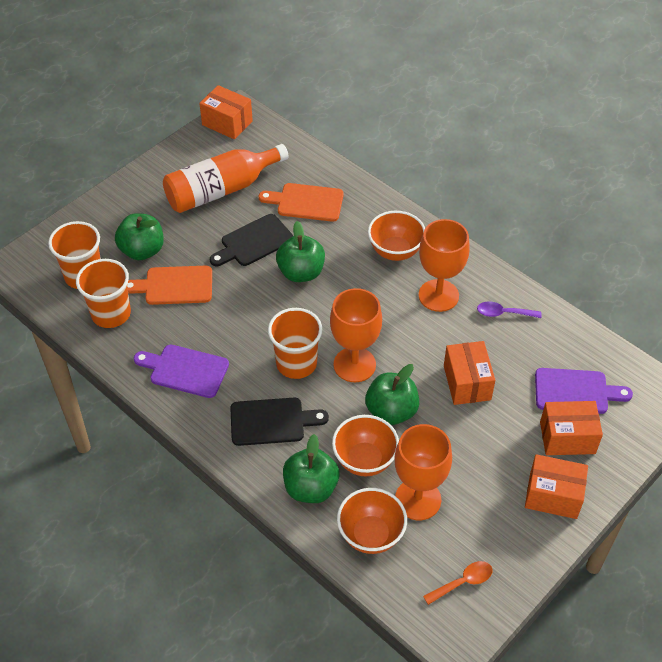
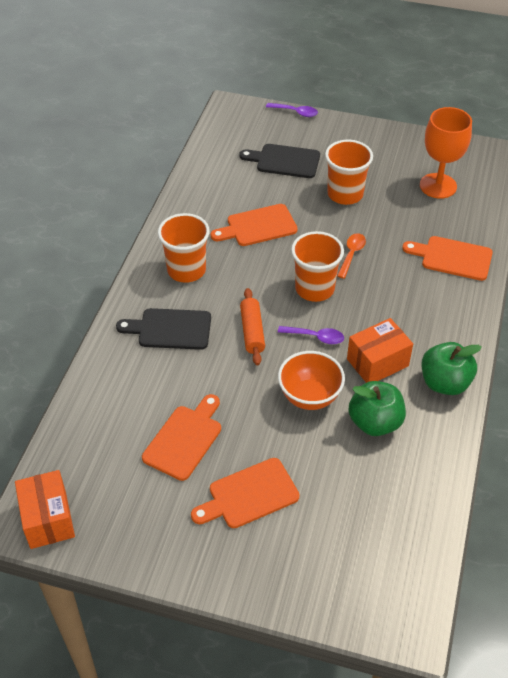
green apple: 4 -> 2
orange bottle: 1 -> 0
orange bowl: 3 -> 1
orange box: 4 -> 2
orange cutting board: 2 -> 4
orange goblet: 3 -> 1
orange rolling pin: 0 -> 1
purple cutting board: 2 -> 0
purple spoon: 1 -> 2

